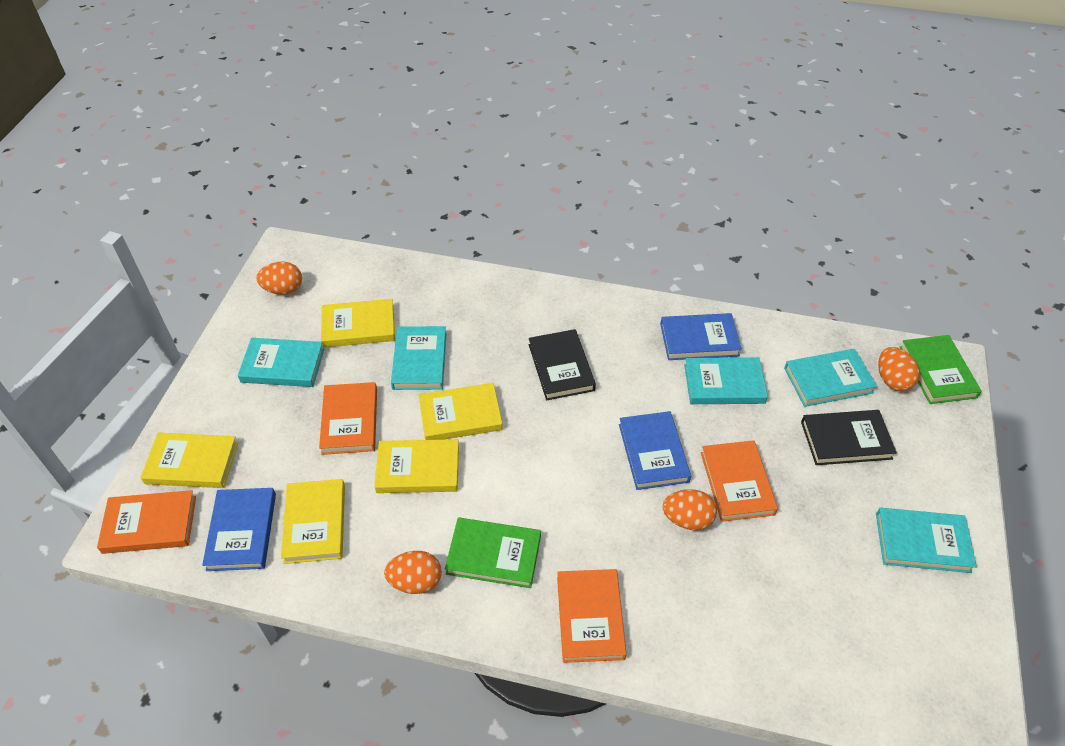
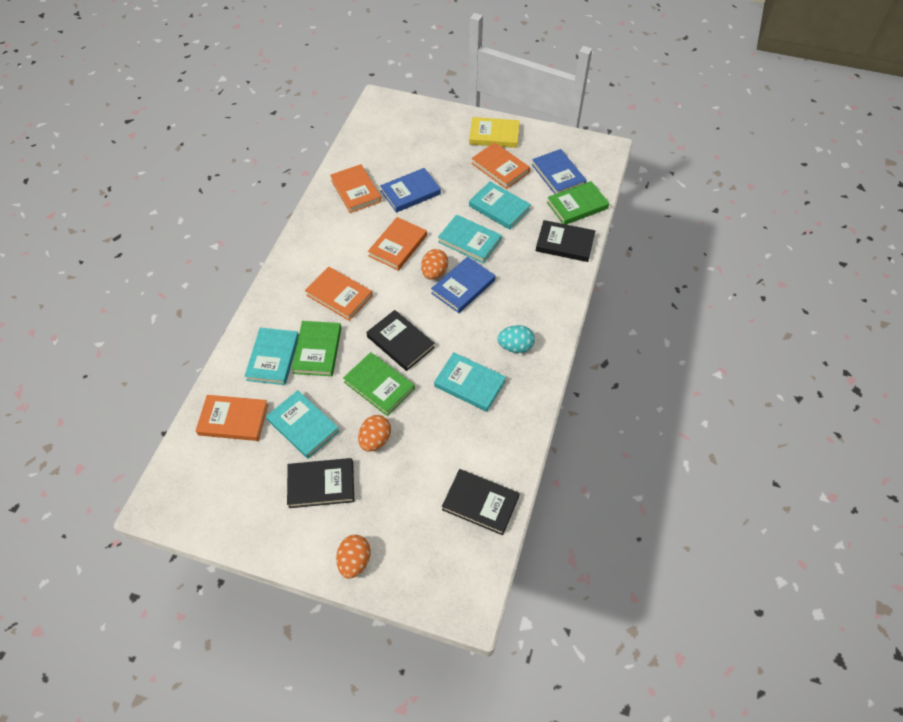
black book: 2 -> 4
green book: 2 -> 3
orange book: 4 -> 5
orange egg: 4 -> 3
turquoise egg: 0 -> 1
yellow book: 5 -> 1

